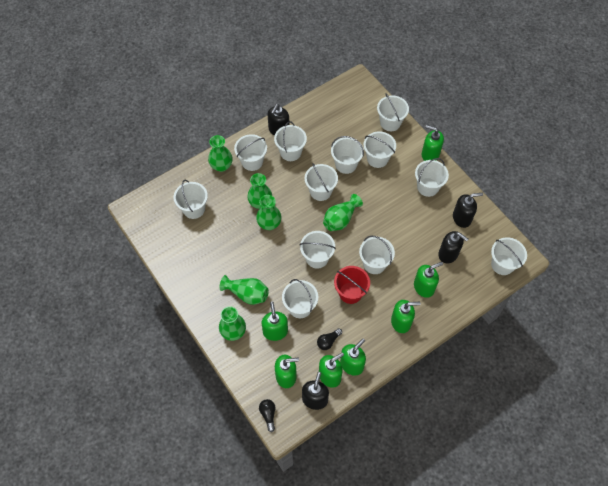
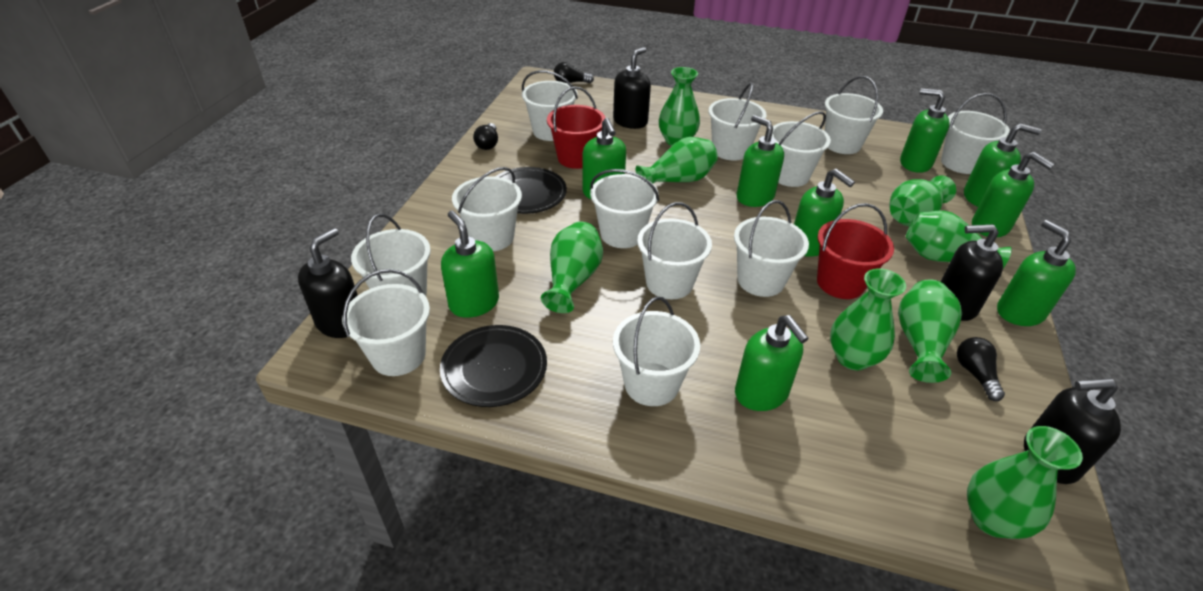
black light bulb: 2 -> 3
black plate: 0 -> 2
green soap dispenser: 7 -> 9
green vase: 6 -> 8
red bucket: 1 -> 2

